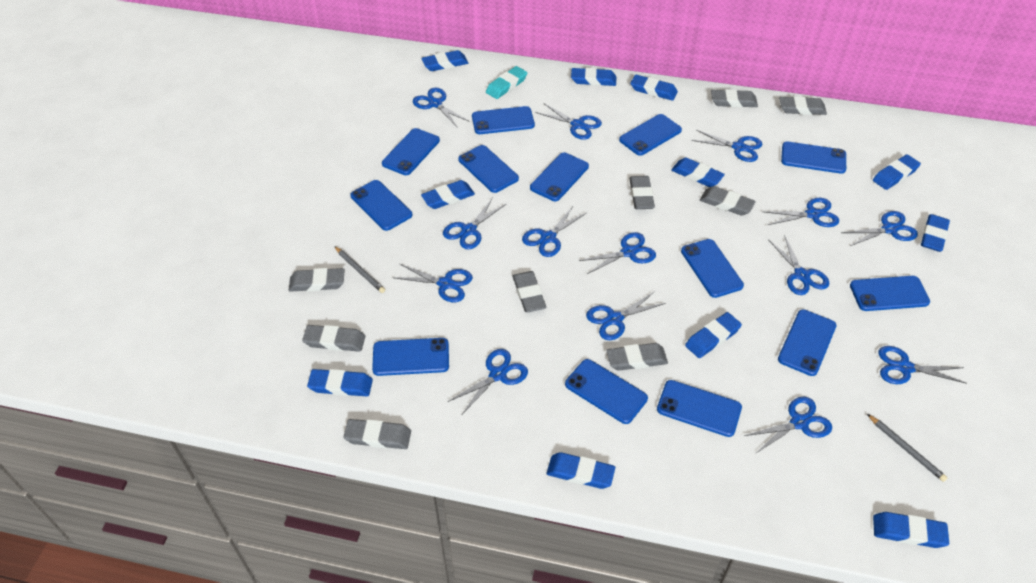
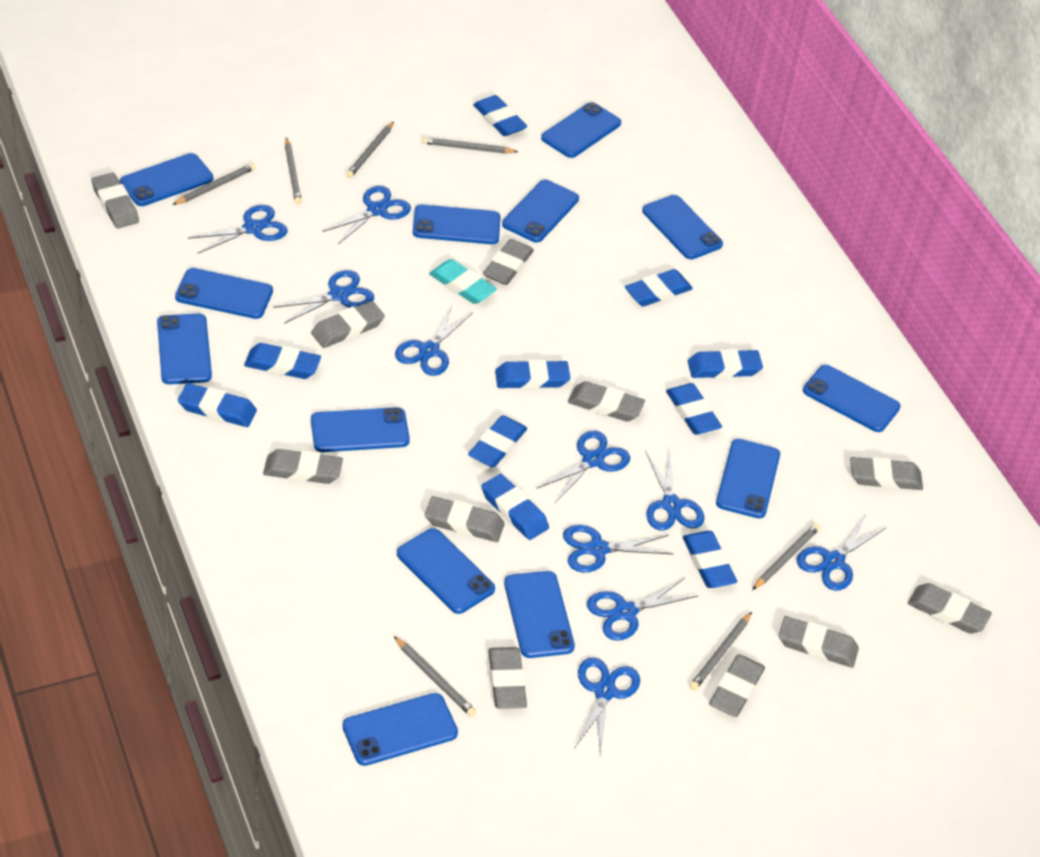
blue eraser: 11 -> 10
blue scissors: 14 -> 10
grey eraser: 9 -> 11
grey pencil: 2 -> 7

